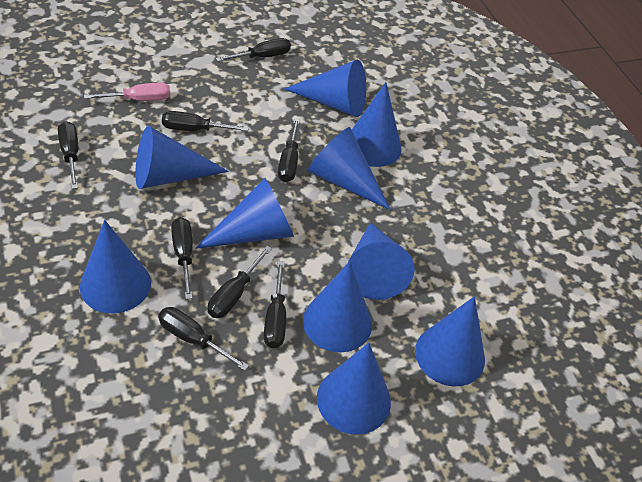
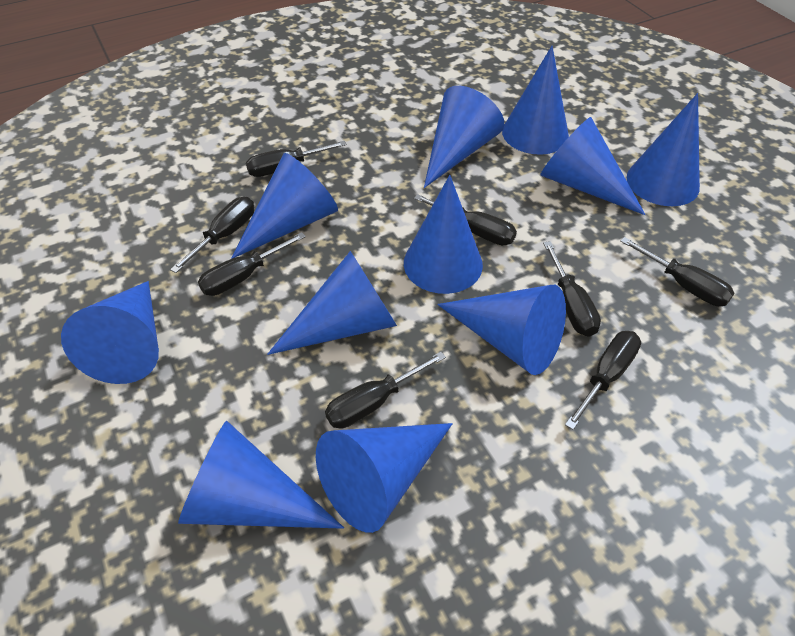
blue cone: 10 -> 11
pink screwdriver: 1 -> 0

